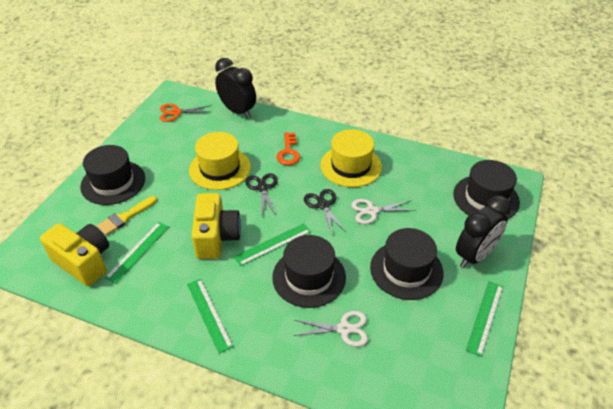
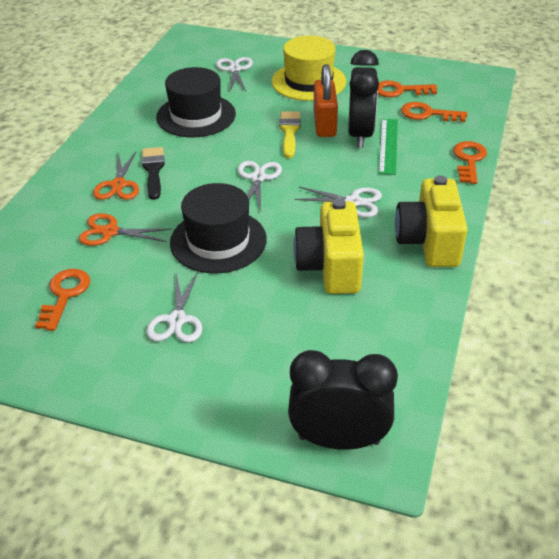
black brush: 0 -> 1
black hat: 4 -> 2
black scissors: 2 -> 0
green ruler: 4 -> 1
orange key: 1 -> 4
orange padlock: 0 -> 1
orange scissors: 1 -> 2
white scissors: 2 -> 4
yellow hat: 2 -> 1

